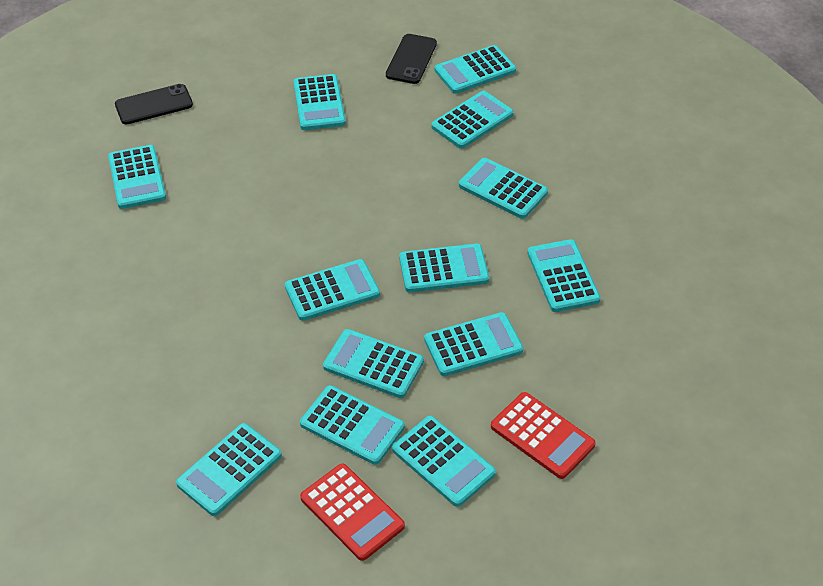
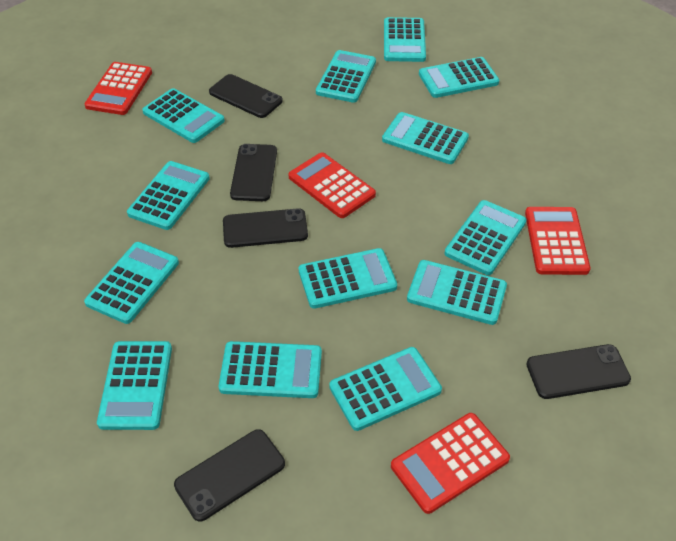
black phone: 2 -> 5
red calculator: 2 -> 4

